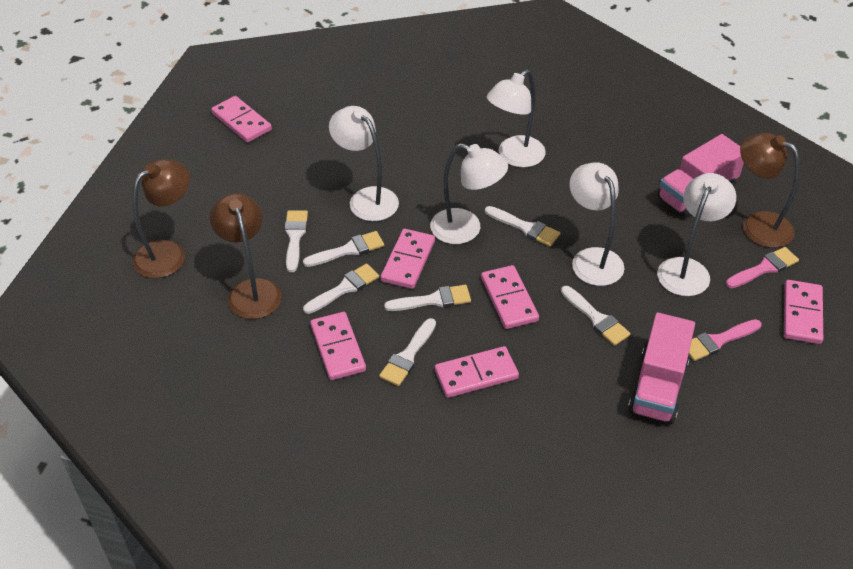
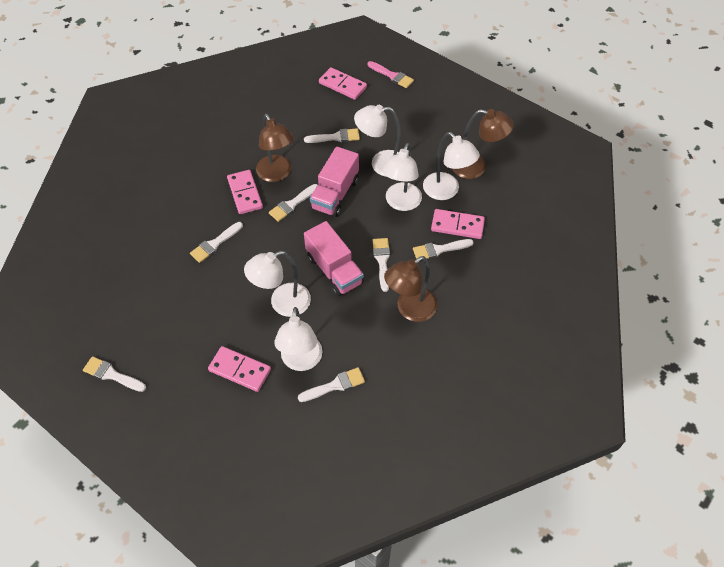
pink brush: 2 -> 1
pink domino: 6 -> 4

